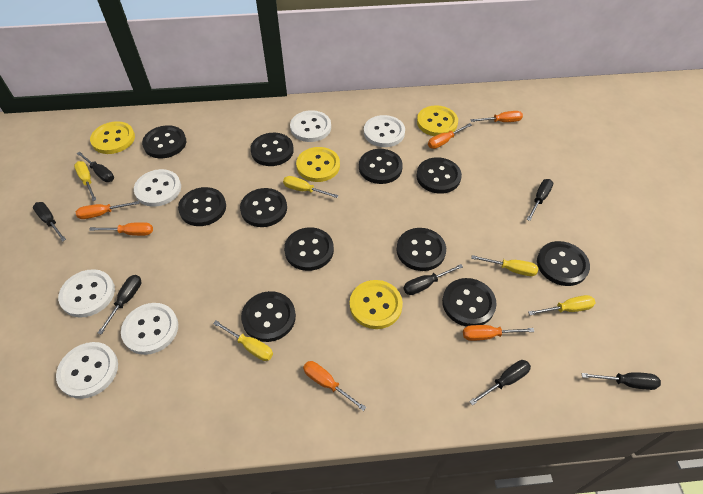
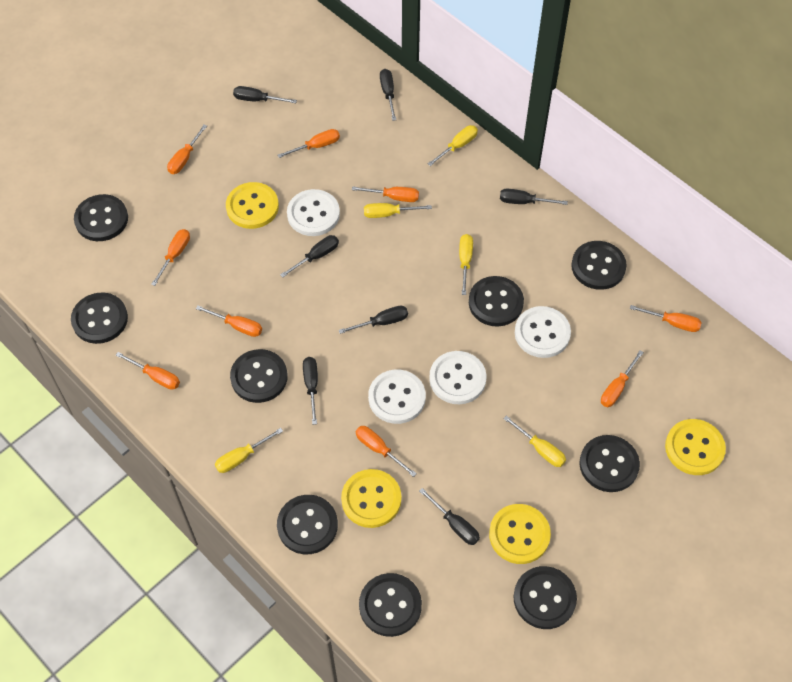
black button: 11 -> 9
orange screwdriver: 6 -> 9
white button: 6 -> 4

